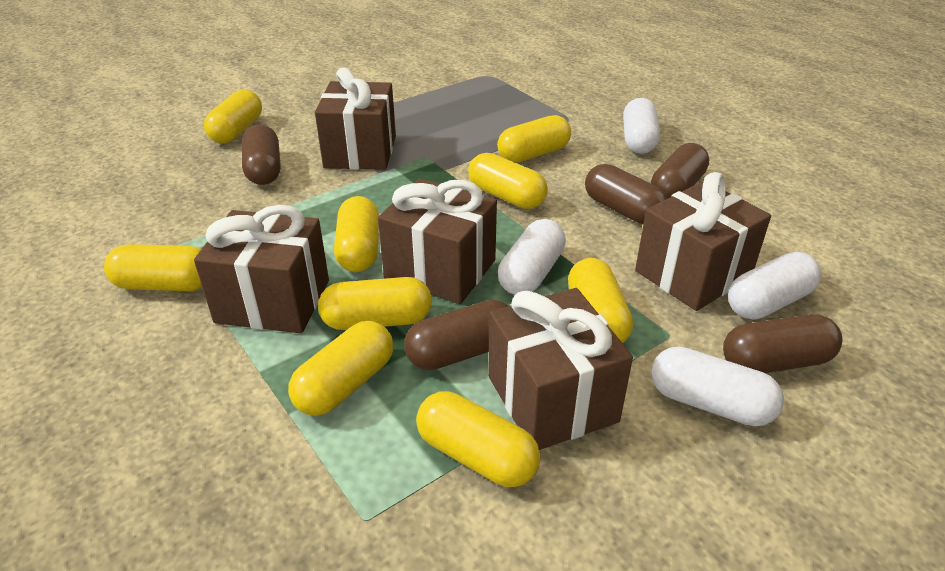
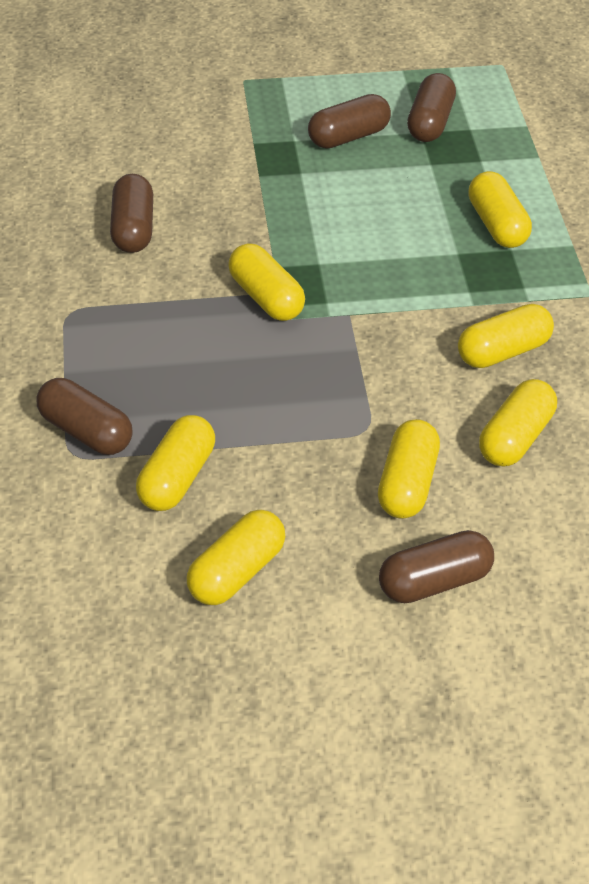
brown gift: 5 -> 0
white capsule: 4 -> 0
yellow capsule: 9 -> 7

